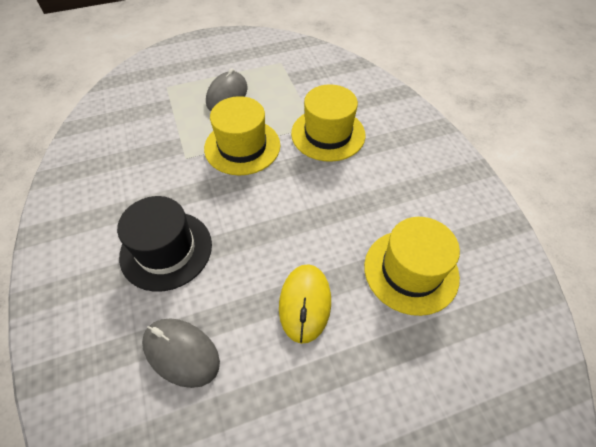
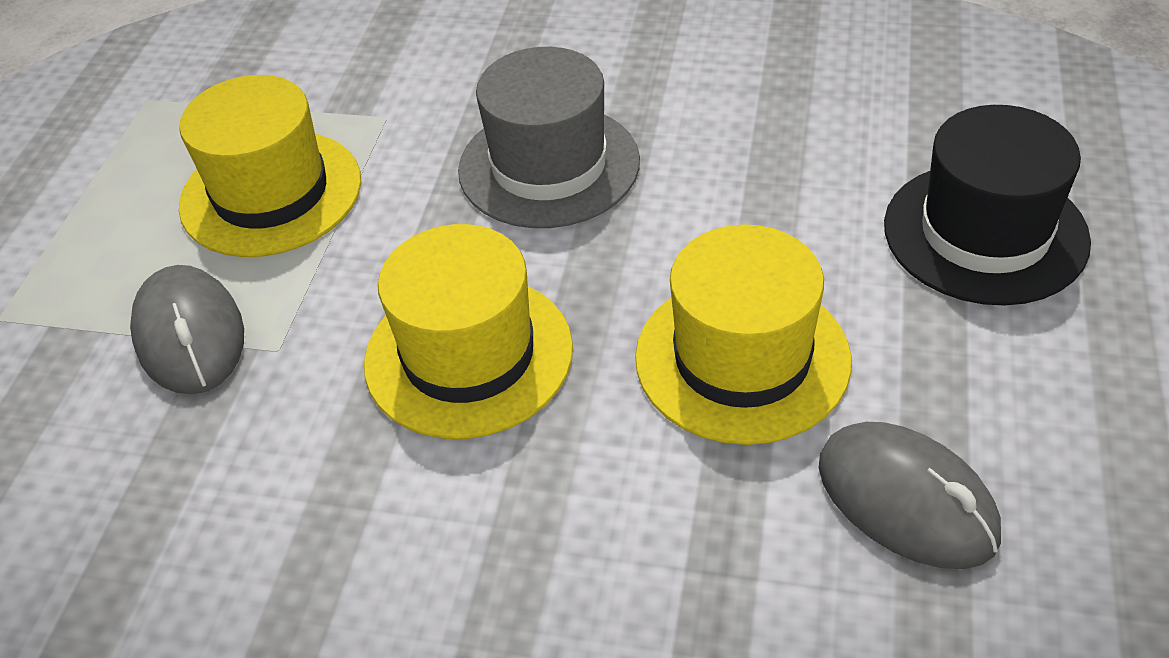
grey hat: 0 -> 1
yellow mouse: 1 -> 0

